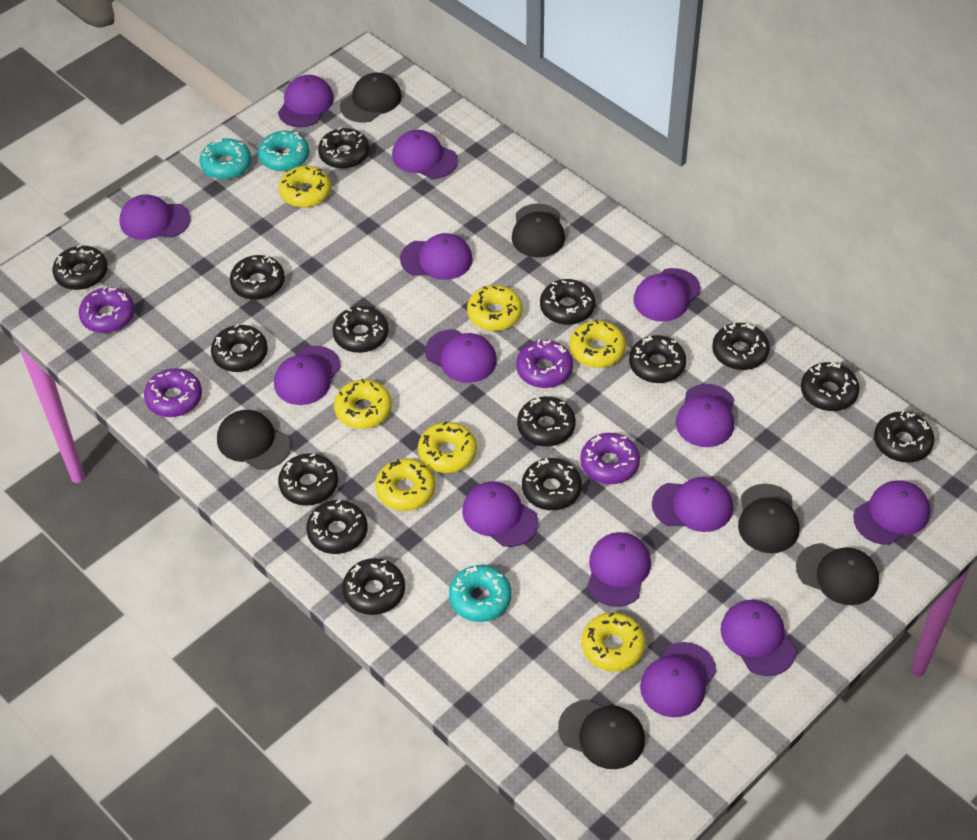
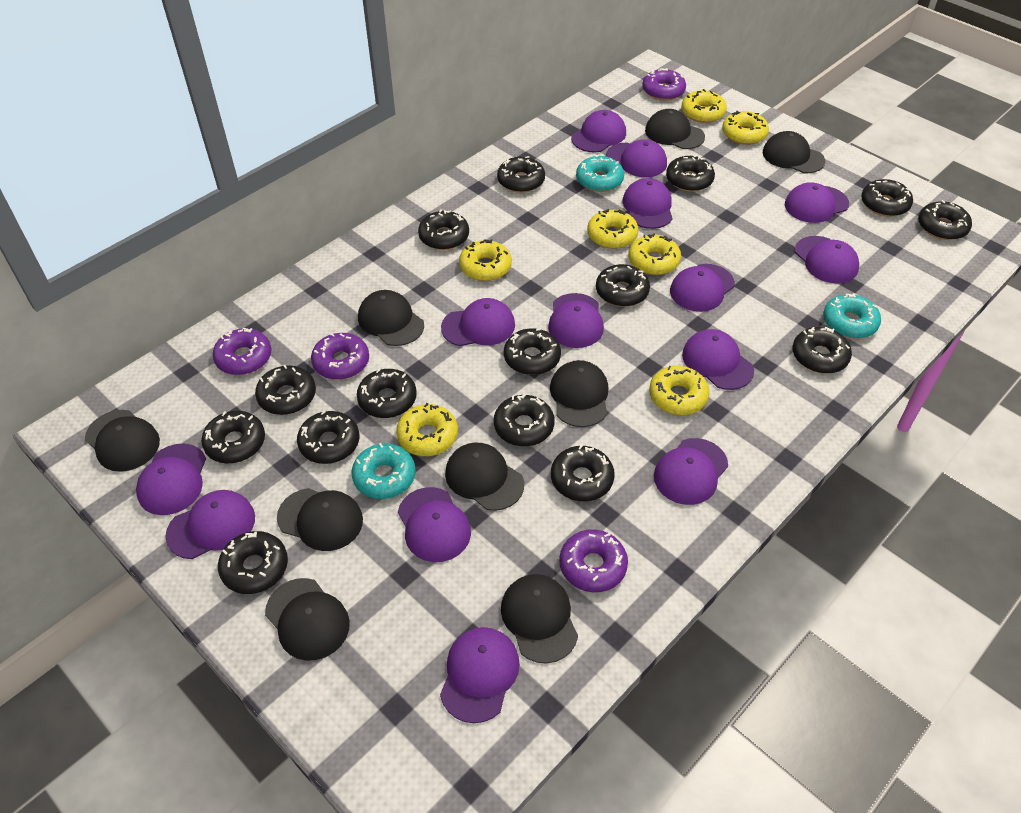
black cap: 6 -> 9

